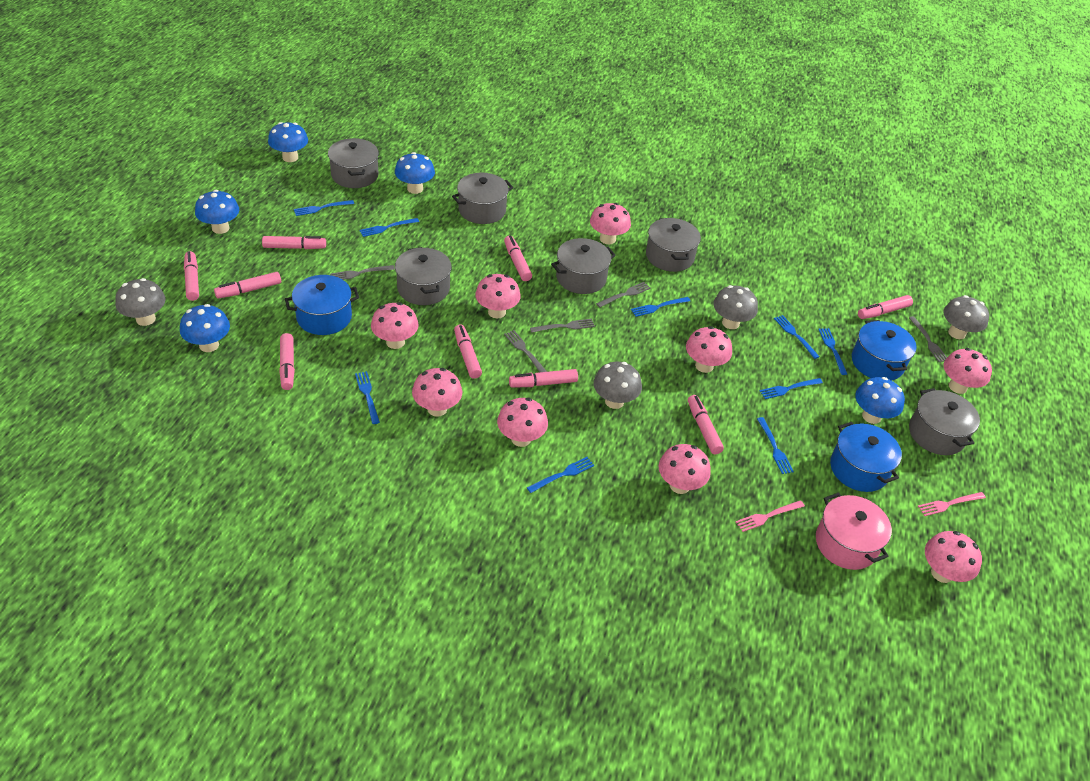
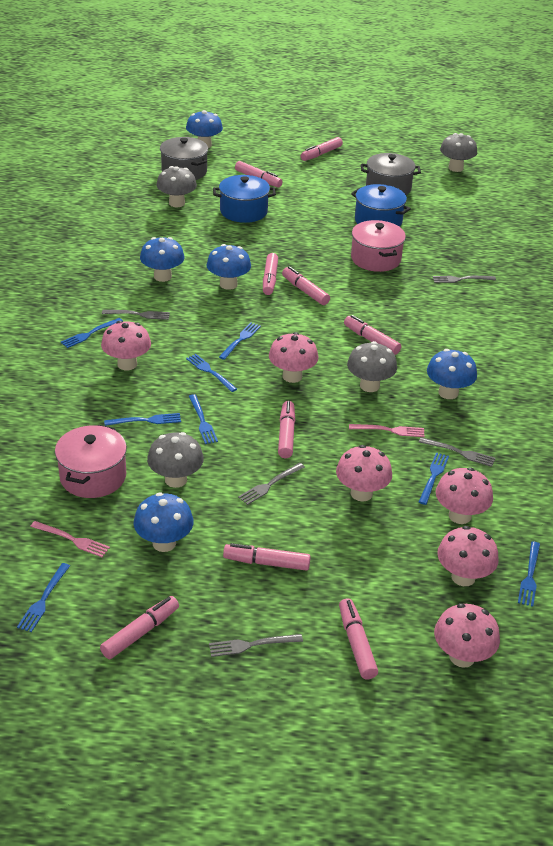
blue fork: 9 -> 8
blue pot: 3 -> 2
grey pot: 6 -> 2
pink mushroom: 9 -> 6
pink pot: 1 -> 2

